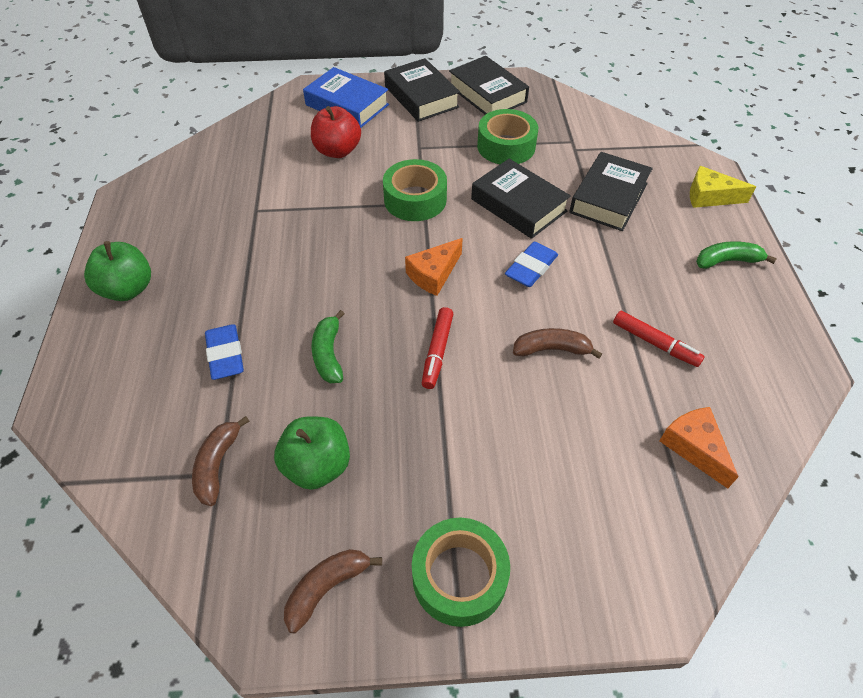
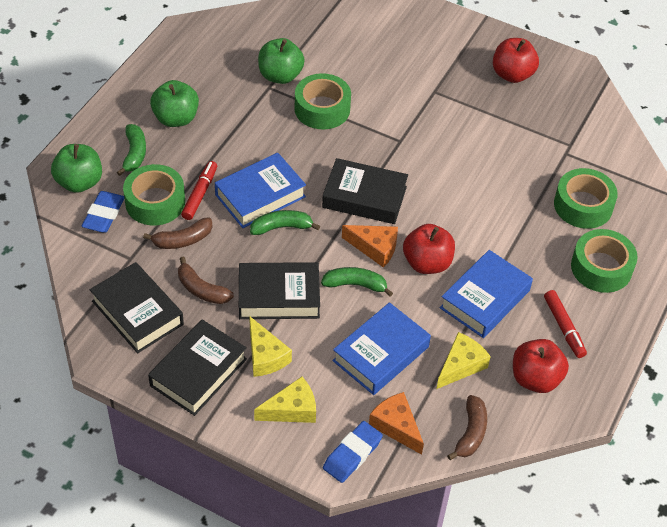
blue book: 1 -> 3
green apple: 2 -> 3
green banana: 2 -> 3
green tape: 3 -> 4
red apple: 1 -> 3
yellow cheese: 1 -> 3

